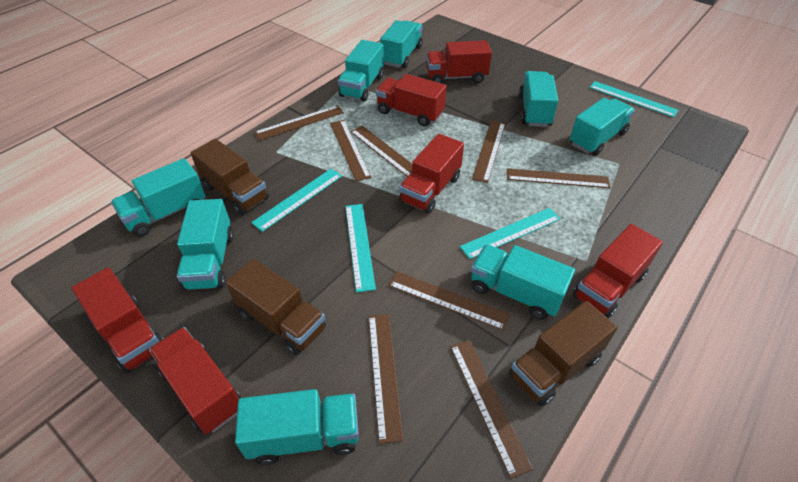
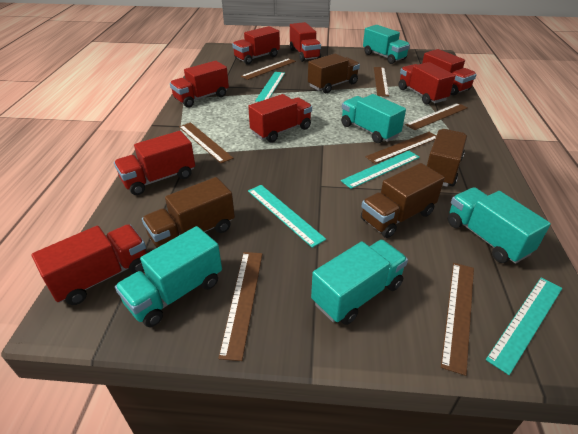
brown ruler: 8 -> 7
brown truck: 3 -> 4
red truck: 6 -> 8
turquoise truck: 8 -> 5

